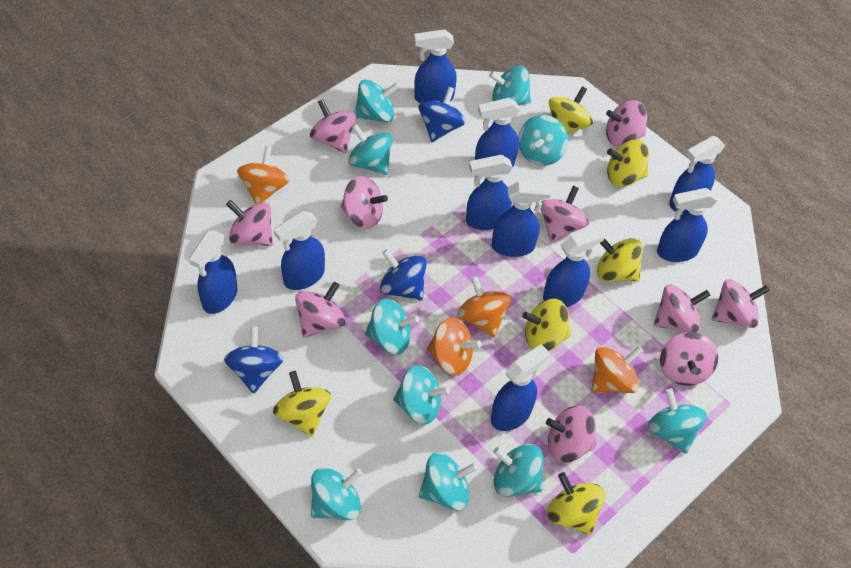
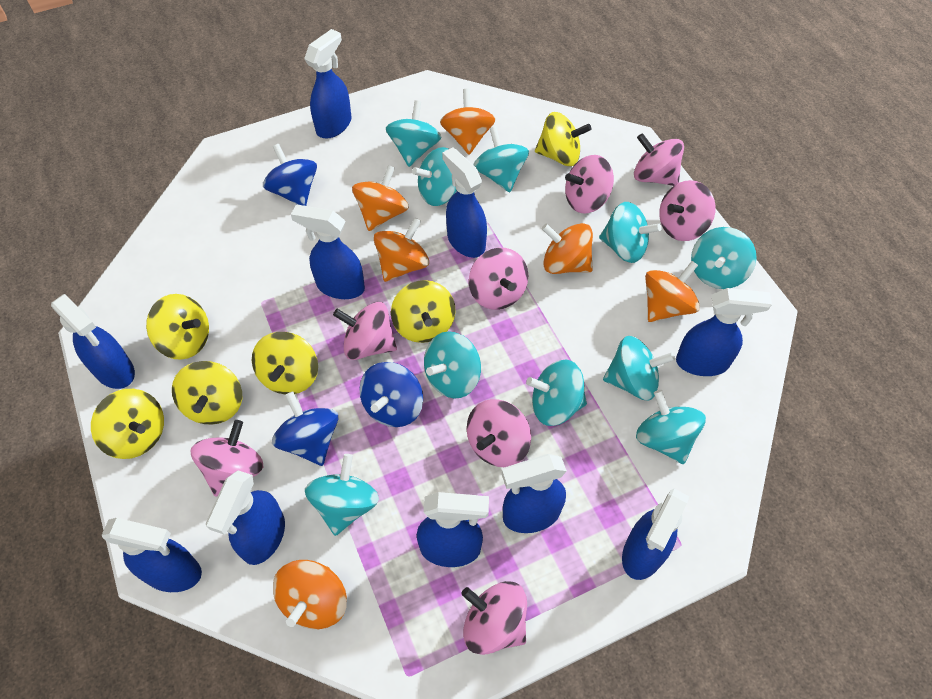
orange spinning top: 4 -> 6
pink spinning top: 10 -> 8

